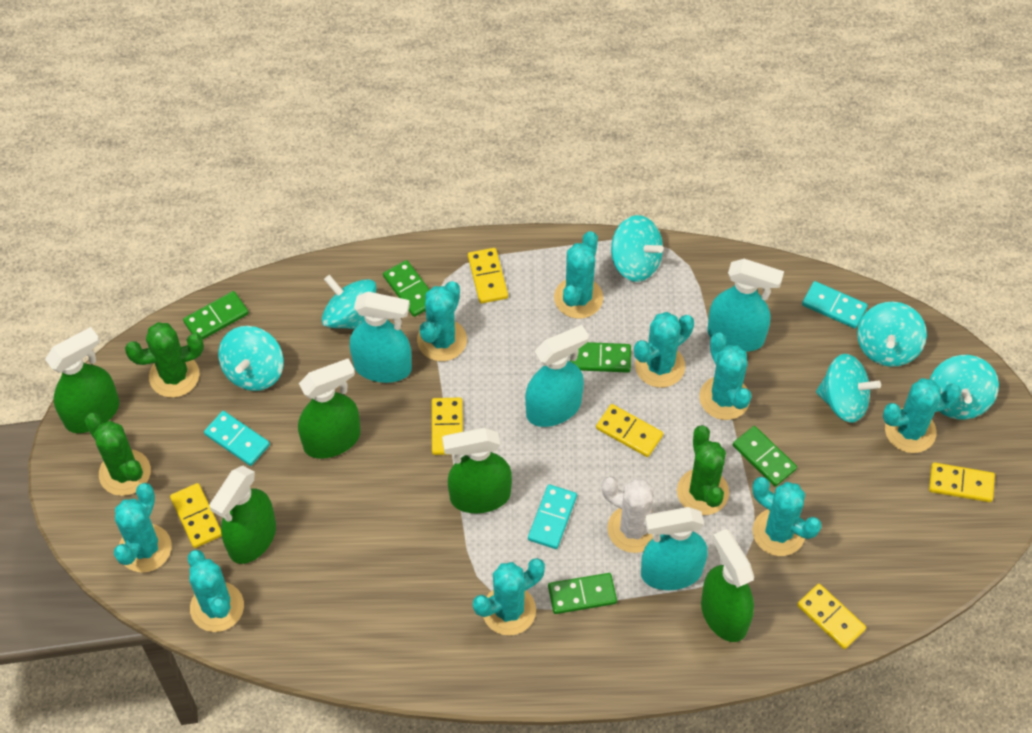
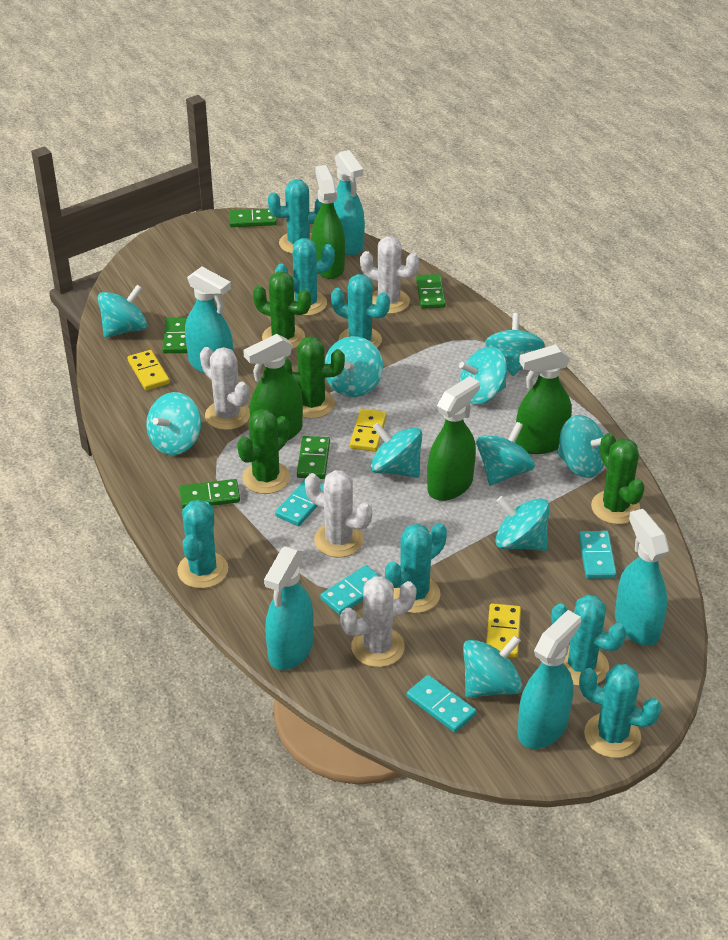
green cactus: 3 -> 4
green spray bottle: 5 -> 4
turquoise cactus: 9 -> 7
turquoise domino: 3 -> 4
turquoise spinning top: 6 -> 10
turquoise spray bottle: 4 -> 5
white cactus: 1 -> 4
yellow domino: 6 -> 3

